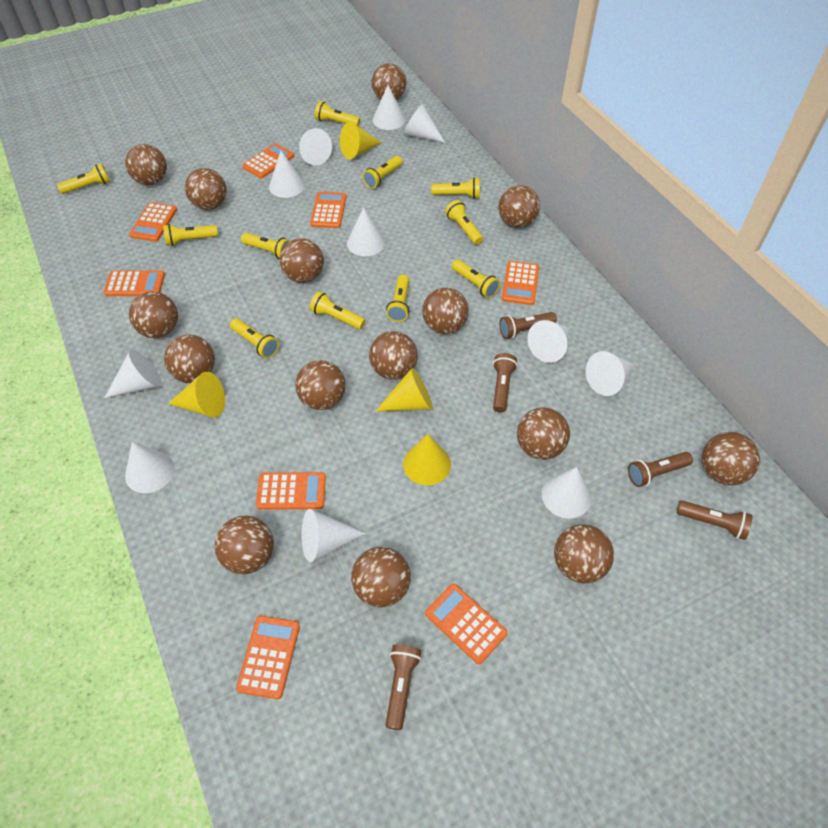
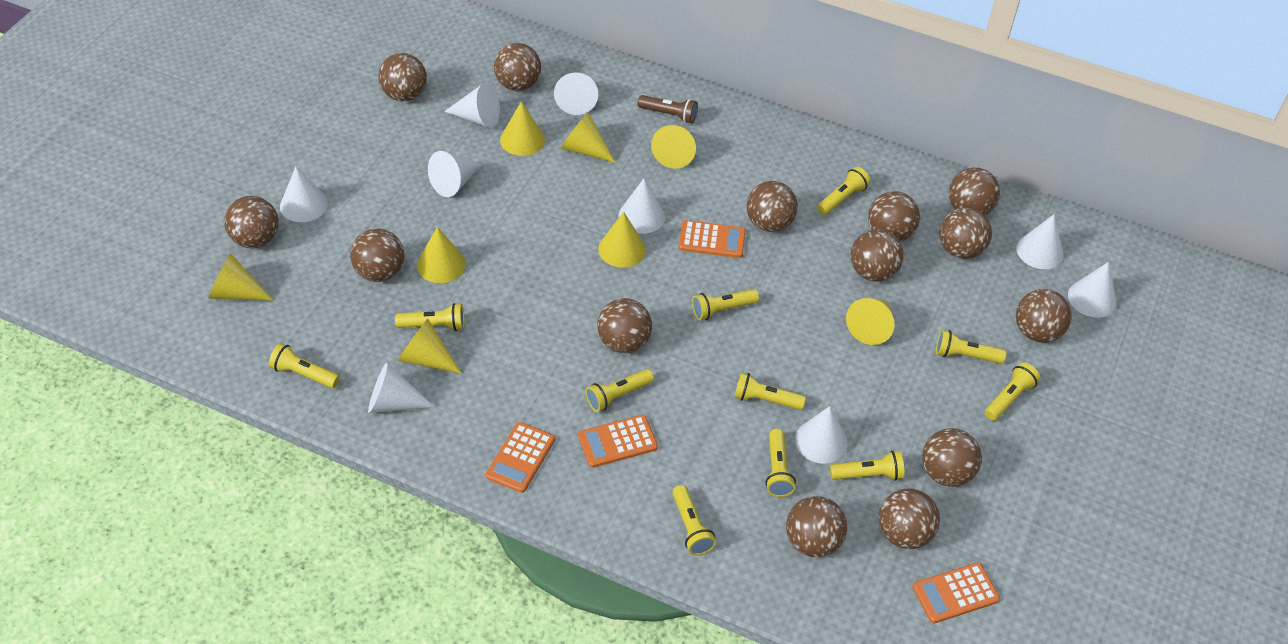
brown ball: 15 -> 14
brown flashlight: 5 -> 1
orange calculator: 8 -> 4
white cone: 11 -> 9
yellow cone: 4 -> 8

